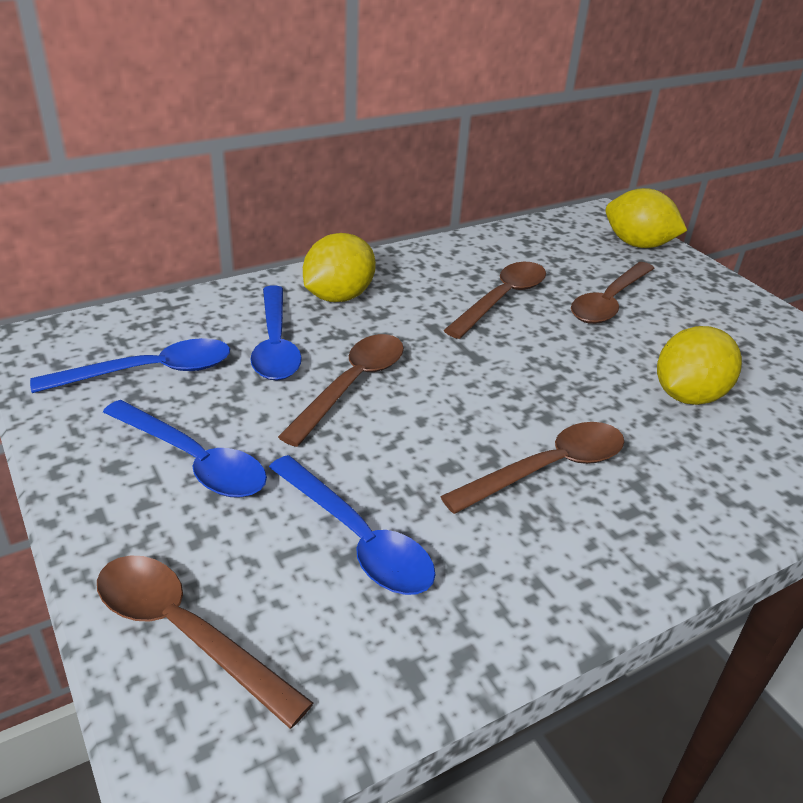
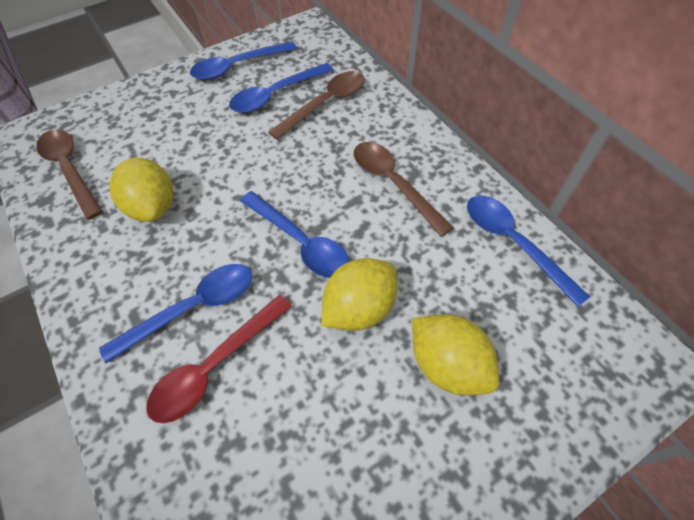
blue spoon: 4 -> 5
brown spoon: 5 -> 3
red spoon: 0 -> 1

